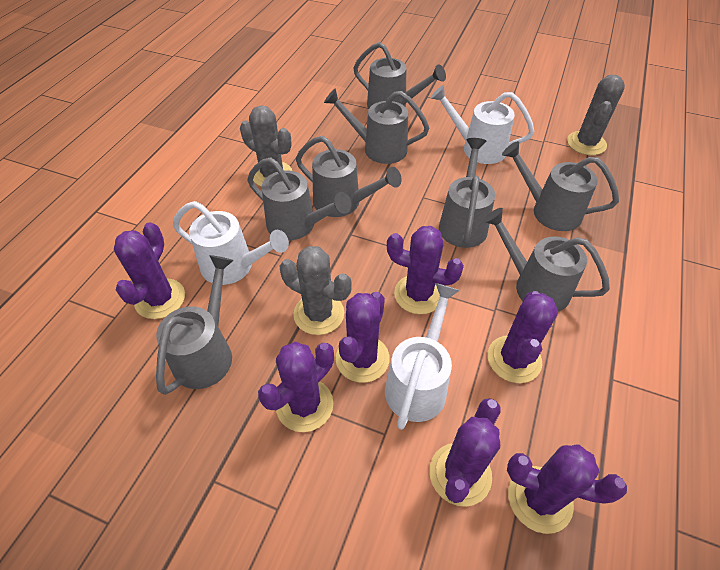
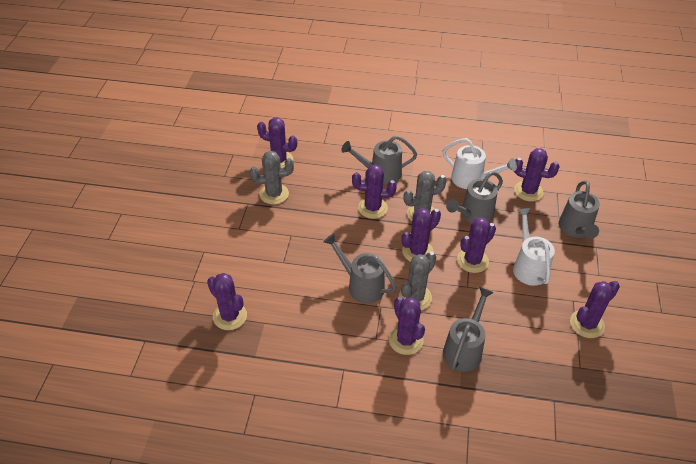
grey watering can: 8 -> 5
purple cactus: 7 -> 8
white watering can: 3 -> 2

